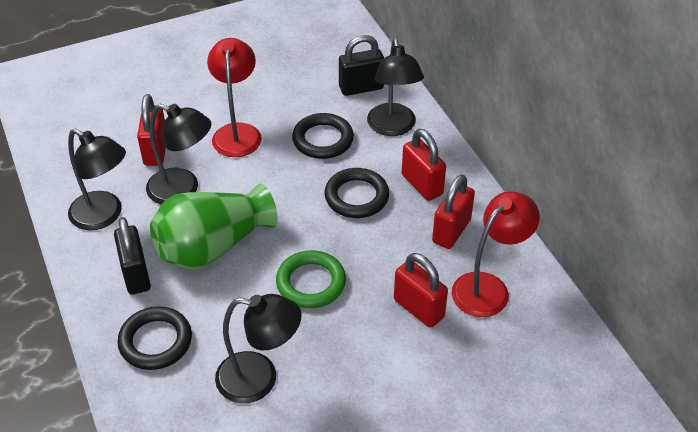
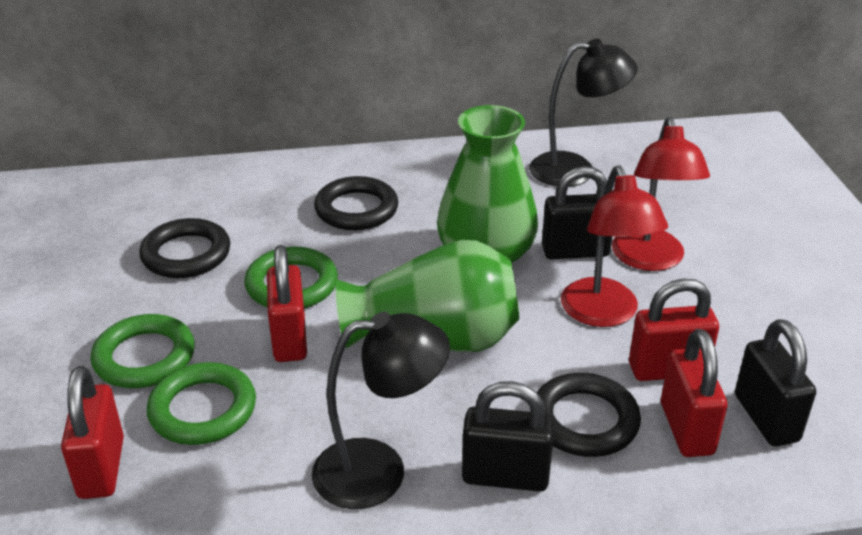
black lamp: 4 -> 2
black padlock: 2 -> 3
green ring: 1 -> 3
green vase: 1 -> 2

